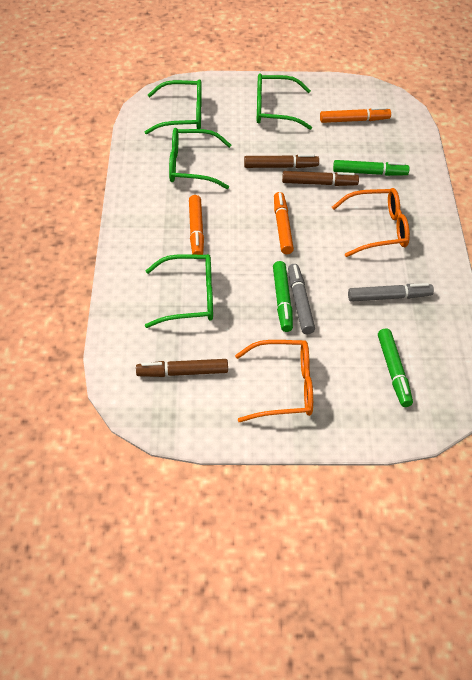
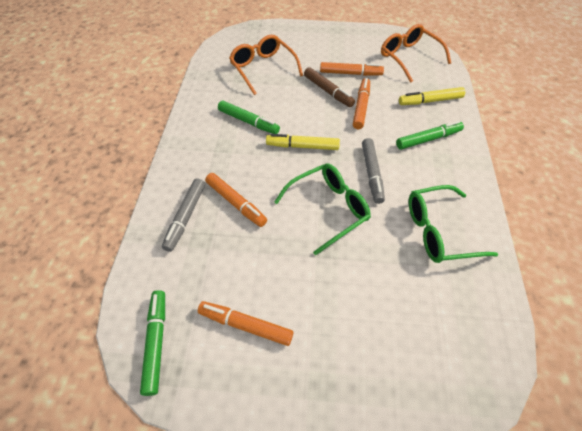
brown marker: 3 -> 1
green glasses: 4 -> 2
orange marker: 3 -> 4
yellow marker: 0 -> 2

